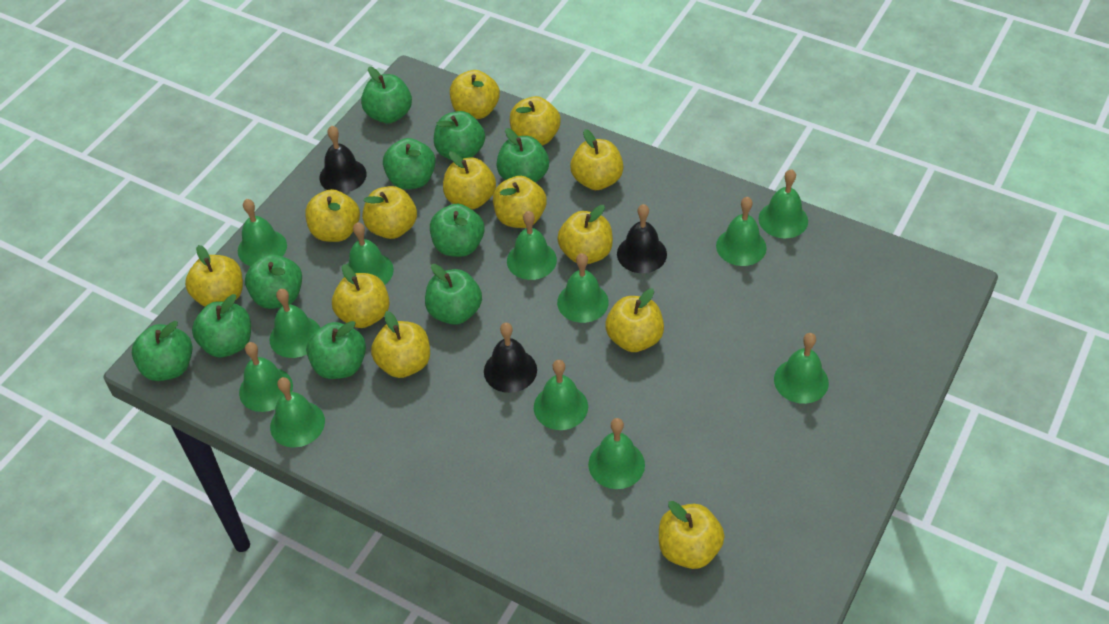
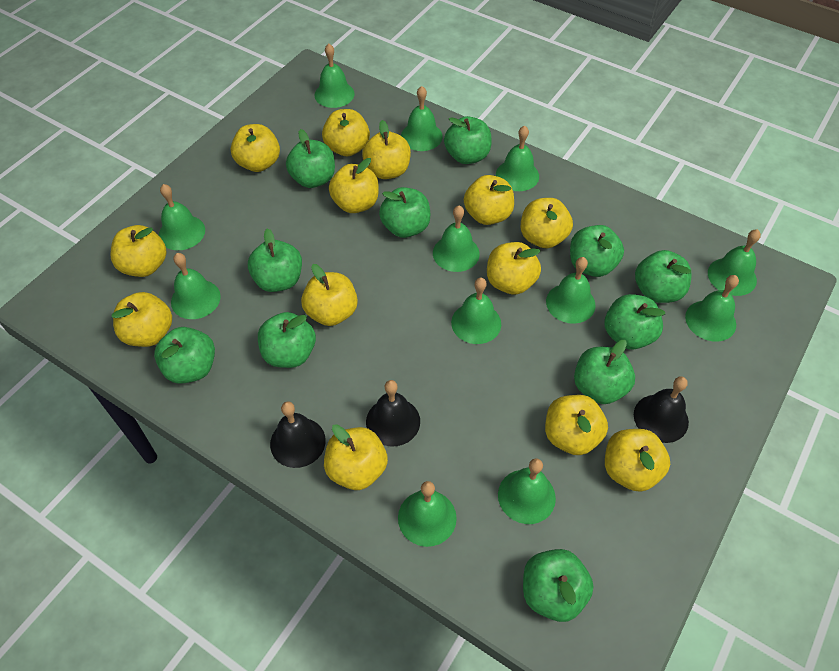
green apple: 10 -> 11

